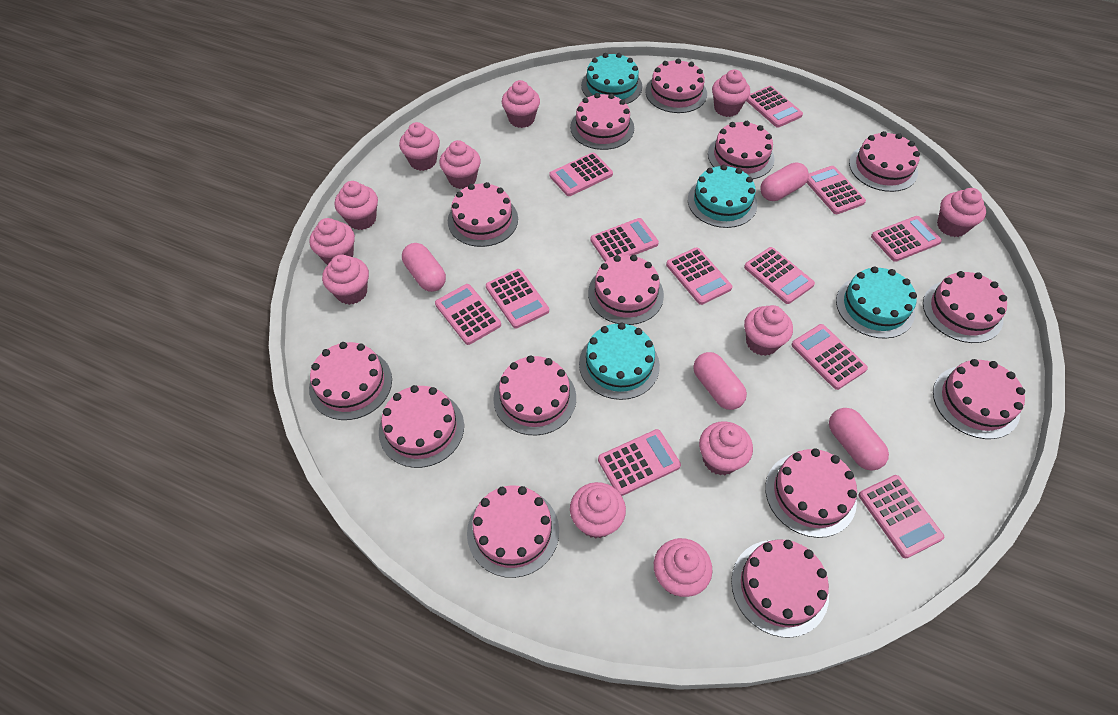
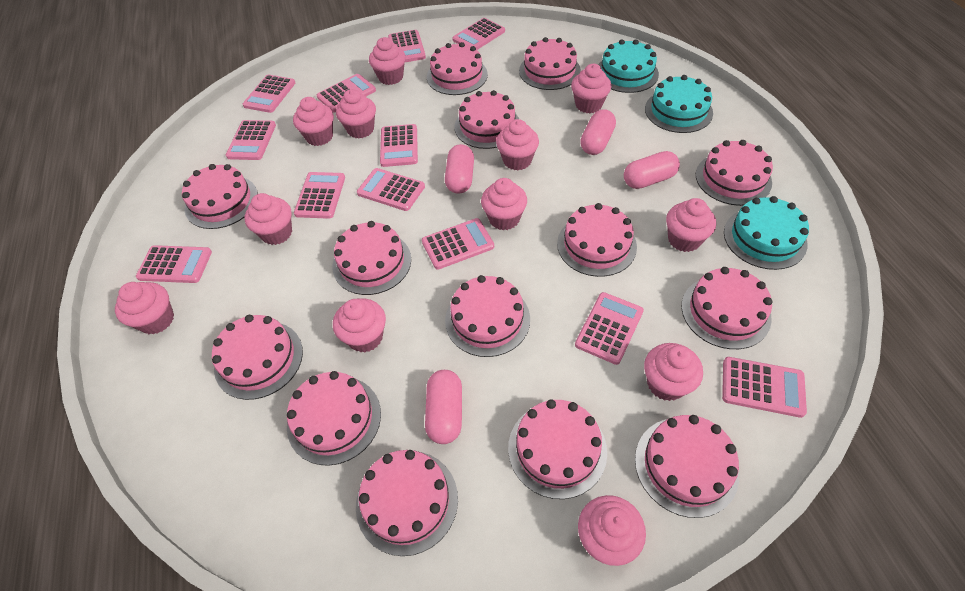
turquoise cake: 4 -> 3

